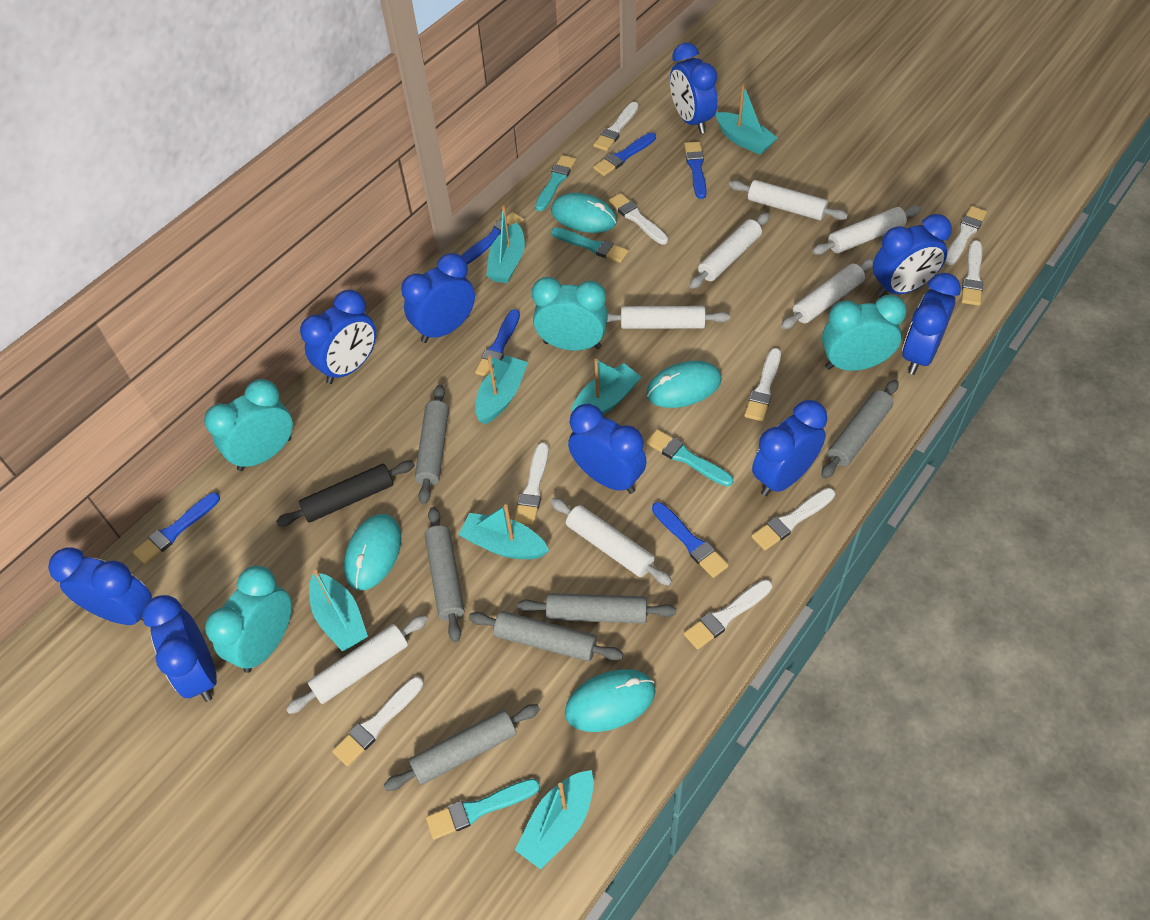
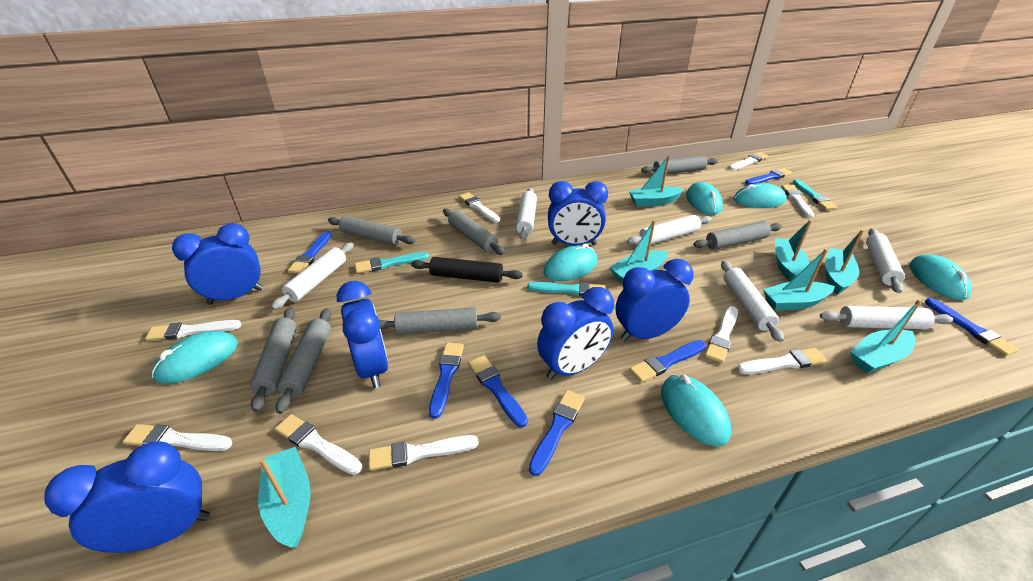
blue brush: 6 -> 7
blue clock: 9 -> 6
grey rolling pin: 6 -> 7
turquoise brush: 4 -> 3
turquoise clock: 4 -> 0
turquoise mouse: 4 -> 6
white rolling pin: 7 -> 6

